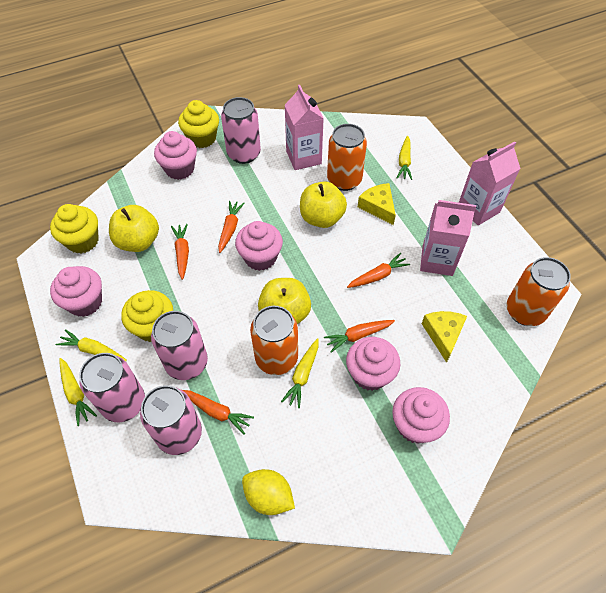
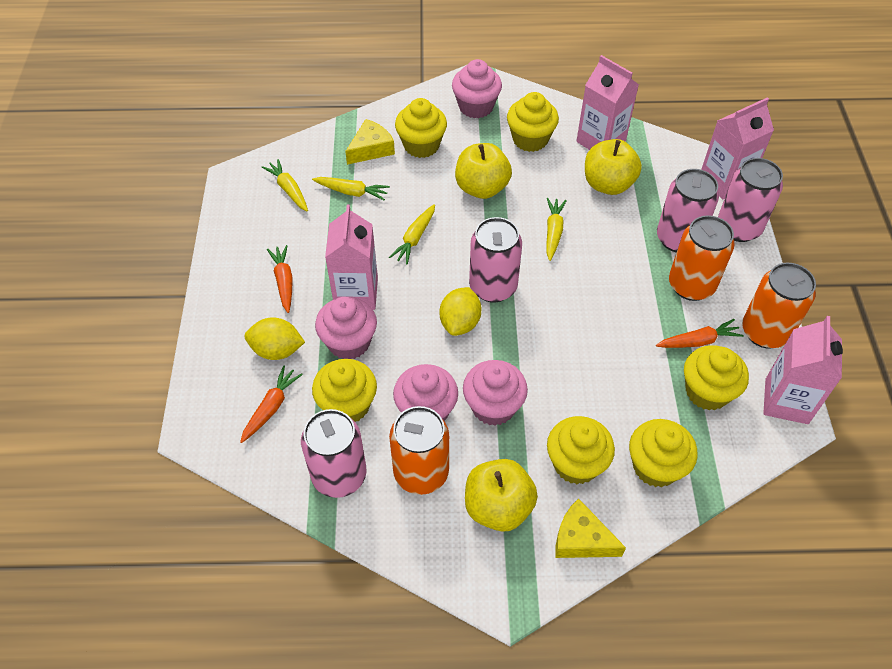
orange carrot: 5 -> 3
pink carton: 3 -> 4
pink cupcake: 5 -> 4
yellow cupcake: 3 -> 6
yellow lemon: 1 -> 2

